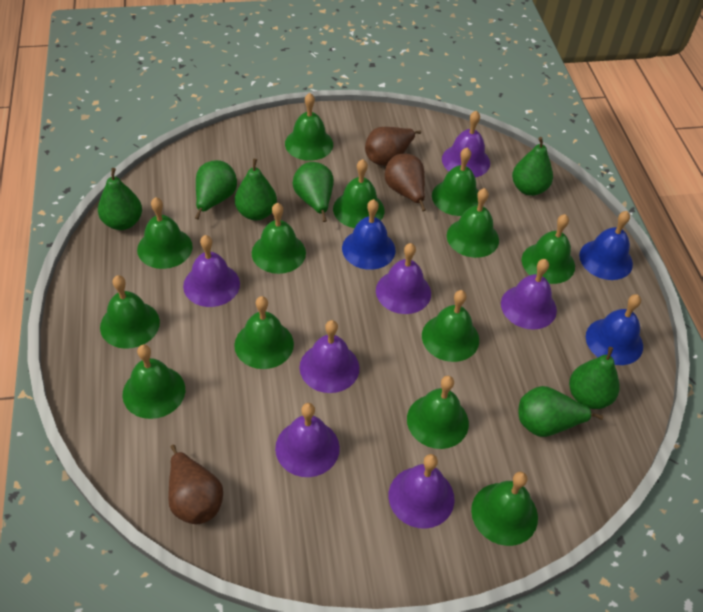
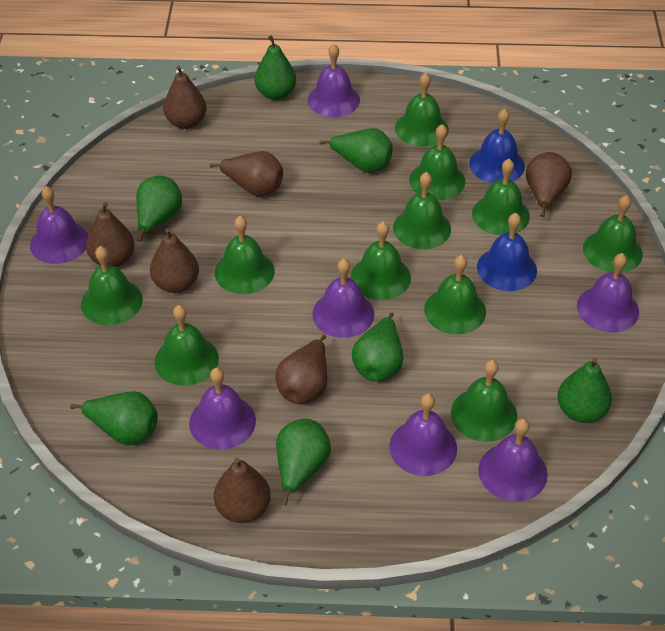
blue bell: 3 -> 2
brown pear: 3 -> 7
green bell: 13 -> 11

